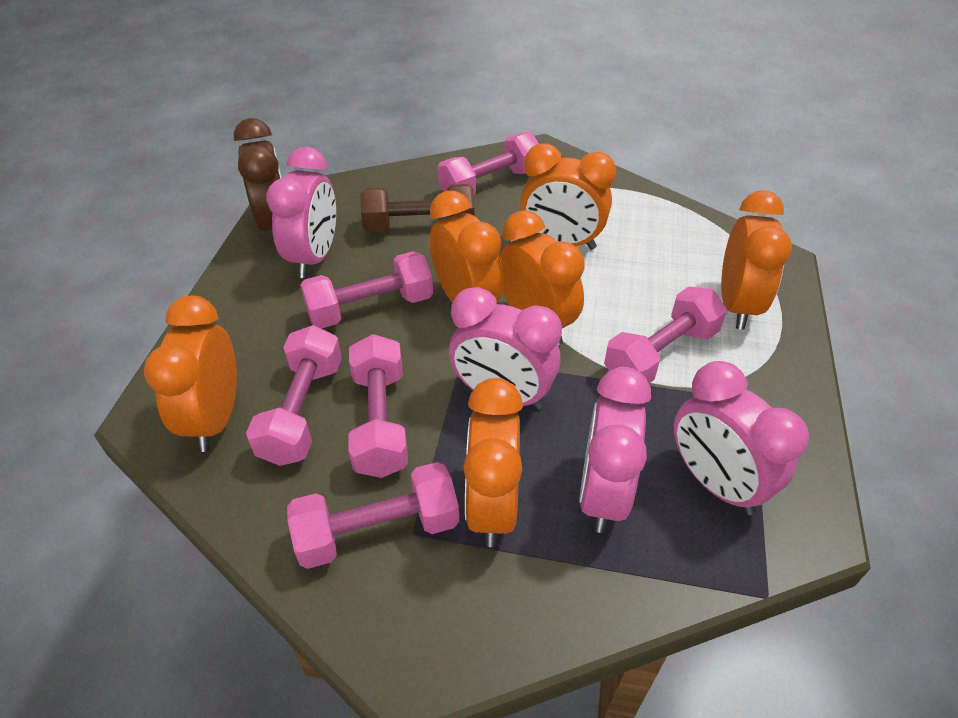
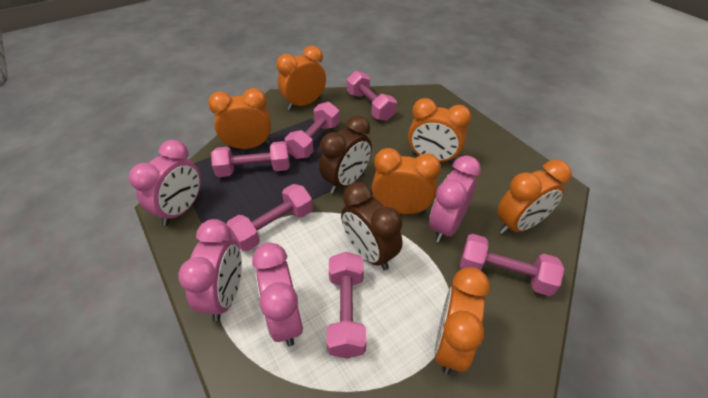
brown clock: 1 -> 2
brown dumbbell: 1 -> 0

